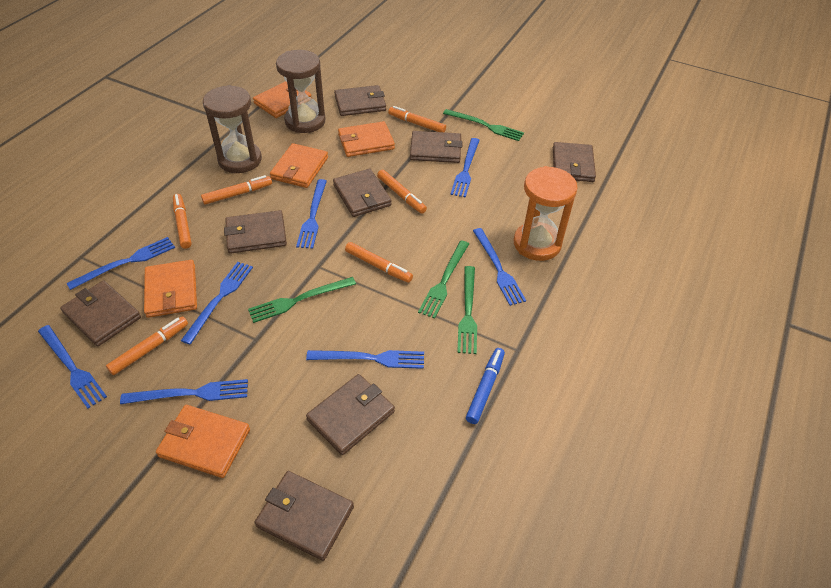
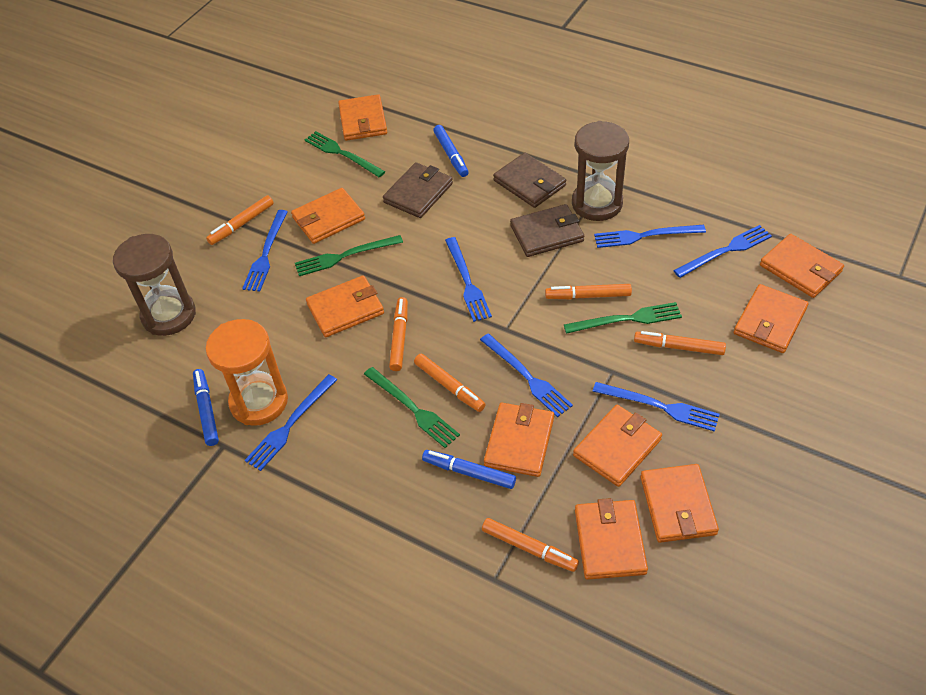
blue fork: 8 -> 7
blue marker: 1 -> 3
brown wallet: 8 -> 3
orange wallet: 5 -> 9

